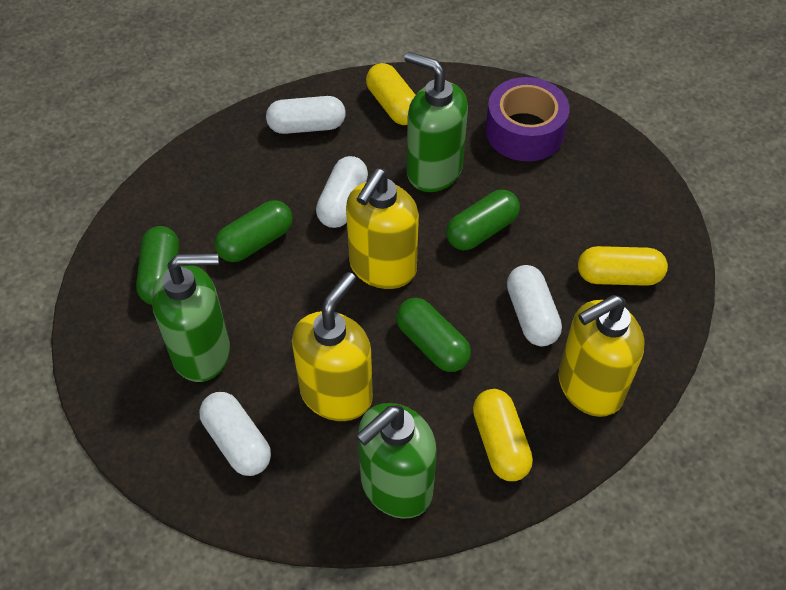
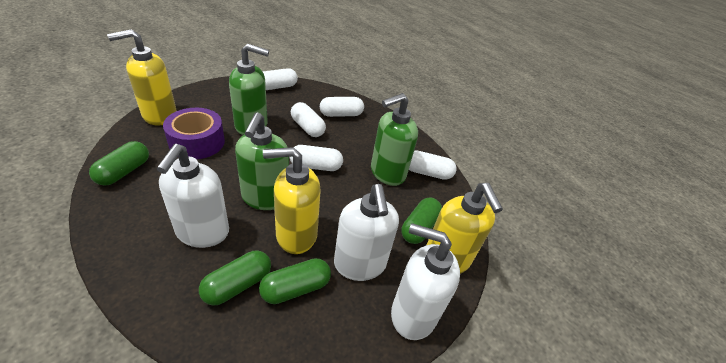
white capsule: 4 -> 5
white soap dispenser: 0 -> 3
yellow capsule: 3 -> 0

